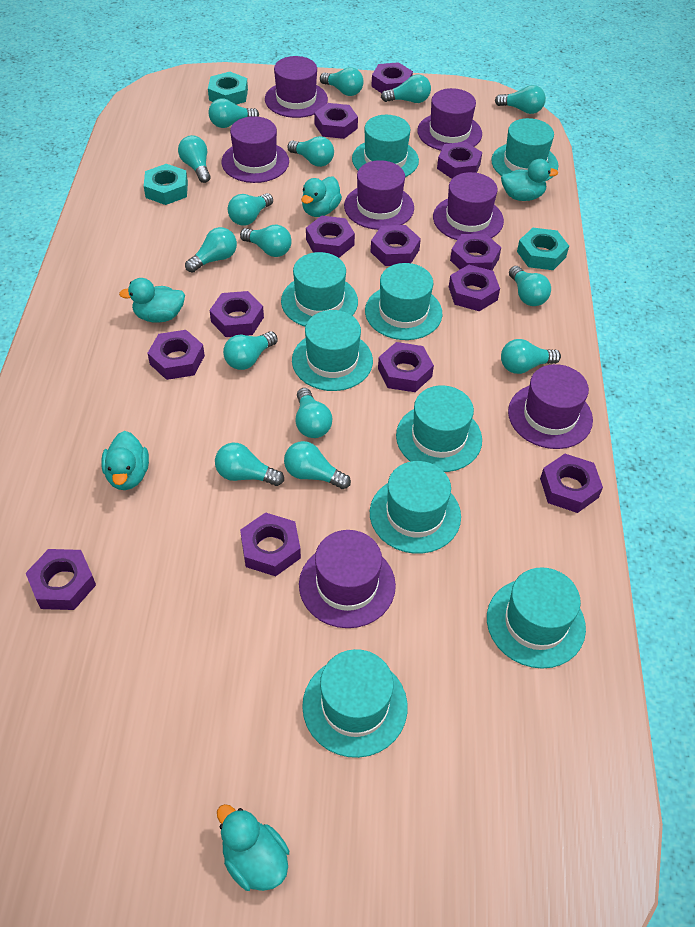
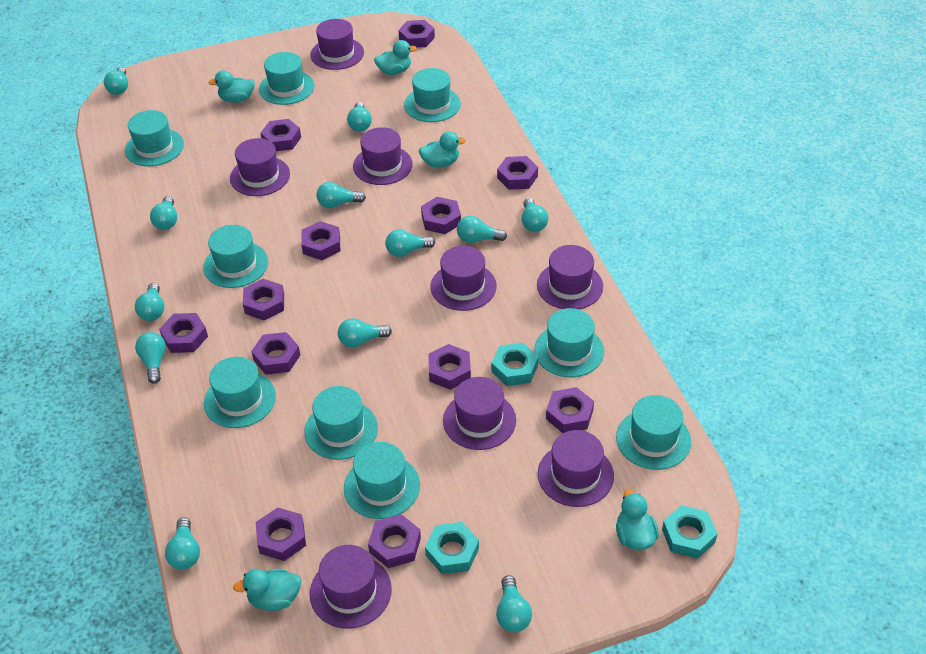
purple hat: 7 -> 8
purple nut: 13 -> 12
turquoise light bulb: 15 -> 12

